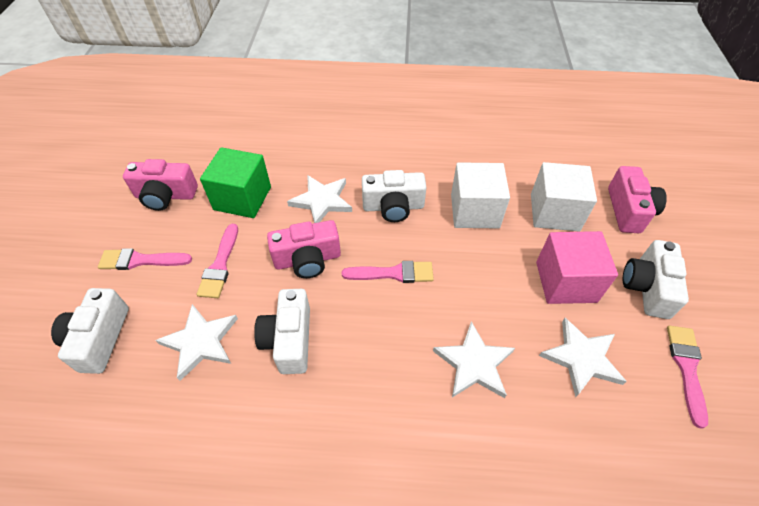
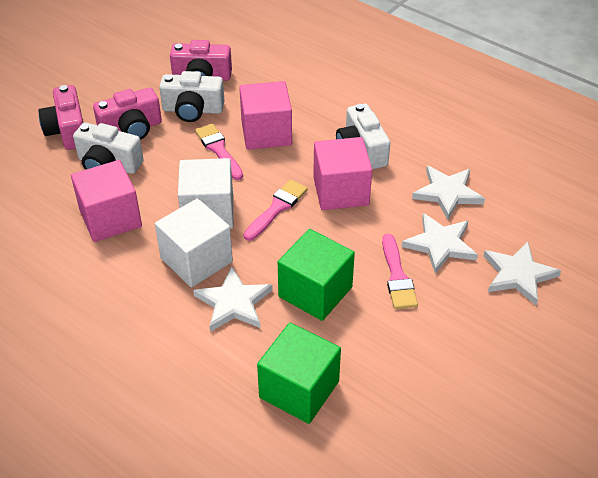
green cube: 1 -> 2
pink brush: 4 -> 3
pink cube: 1 -> 3
white camera: 4 -> 3

